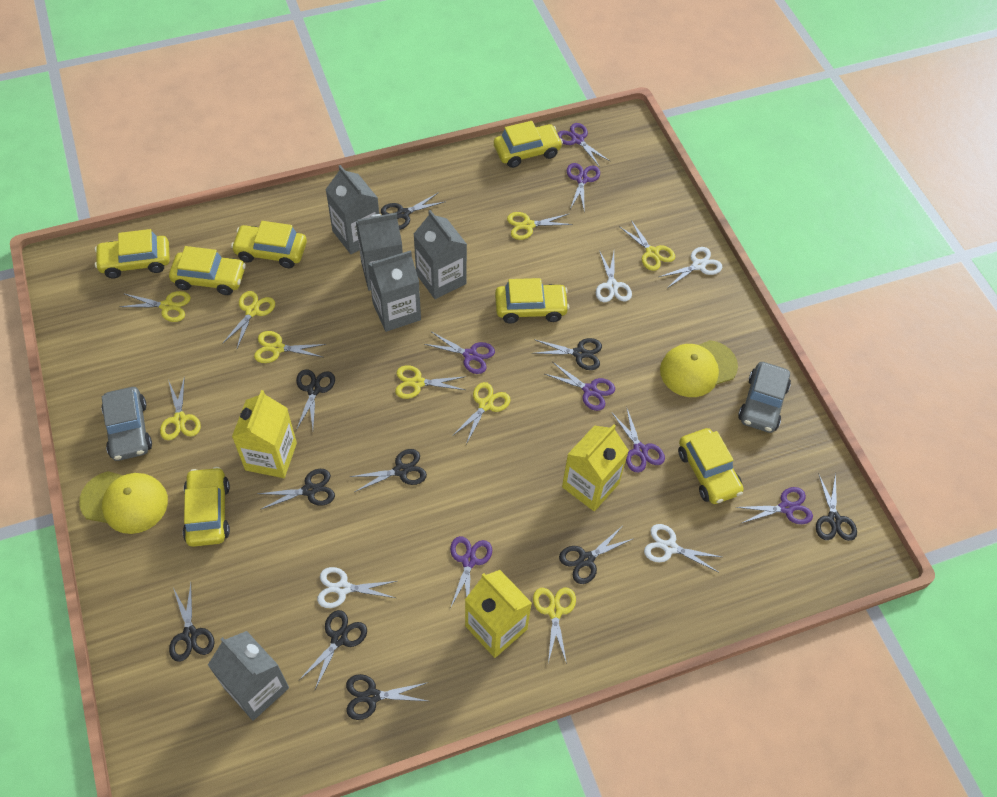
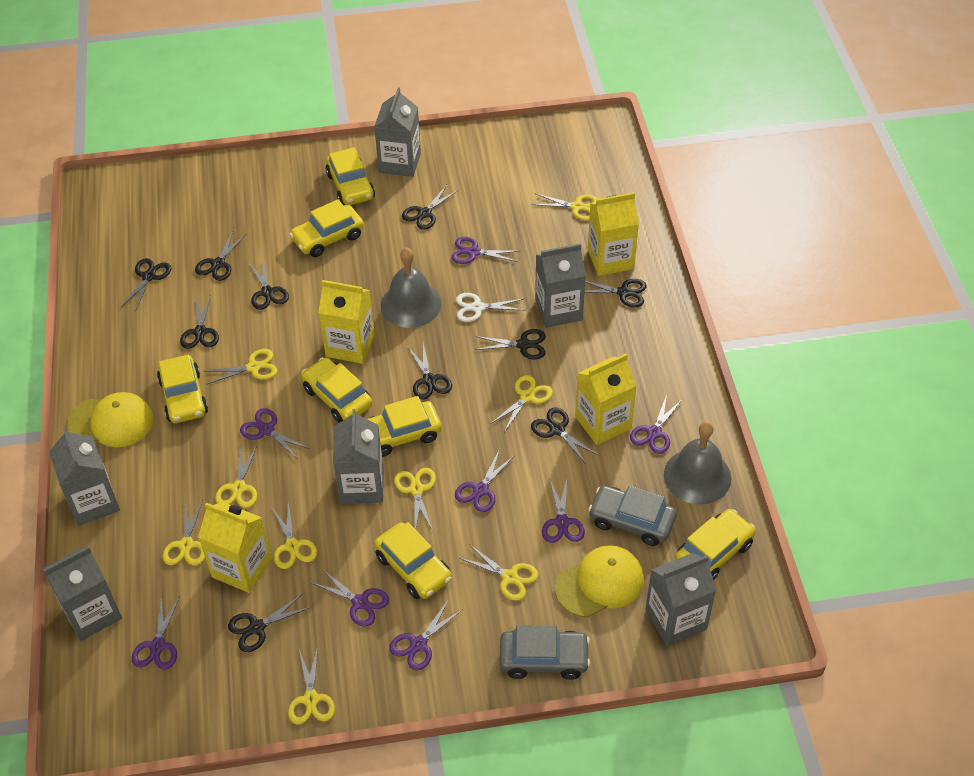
grey bell: 0 -> 2
grey carton: 5 -> 6
purple scissors: 7 -> 8
white scissors: 4 -> 1
yellow carton: 3 -> 4

